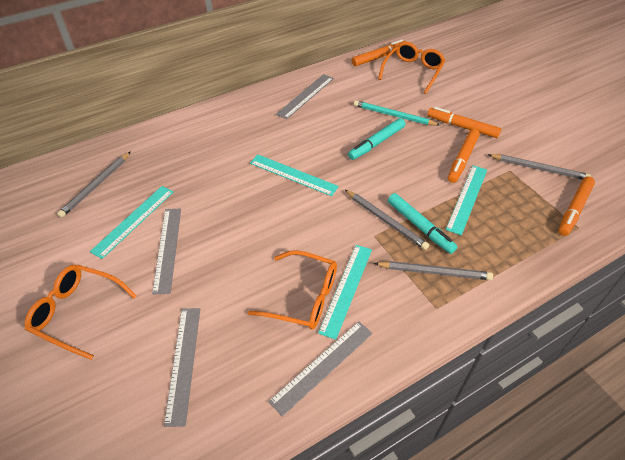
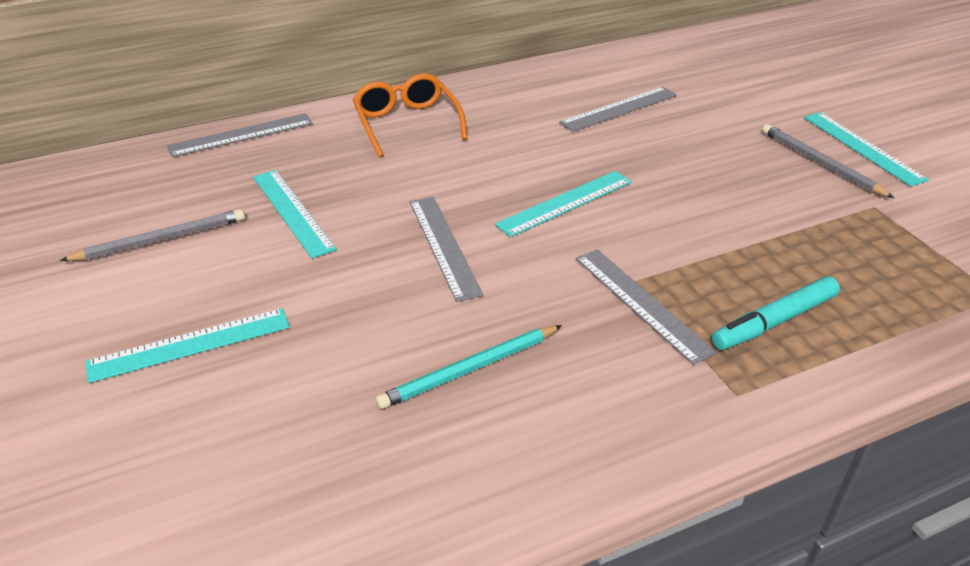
grey pencil: 4 -> 2
orange glasses: 3 -> 1
orange marker: 4 -> 0
turquoise marker: 2 -> 1

